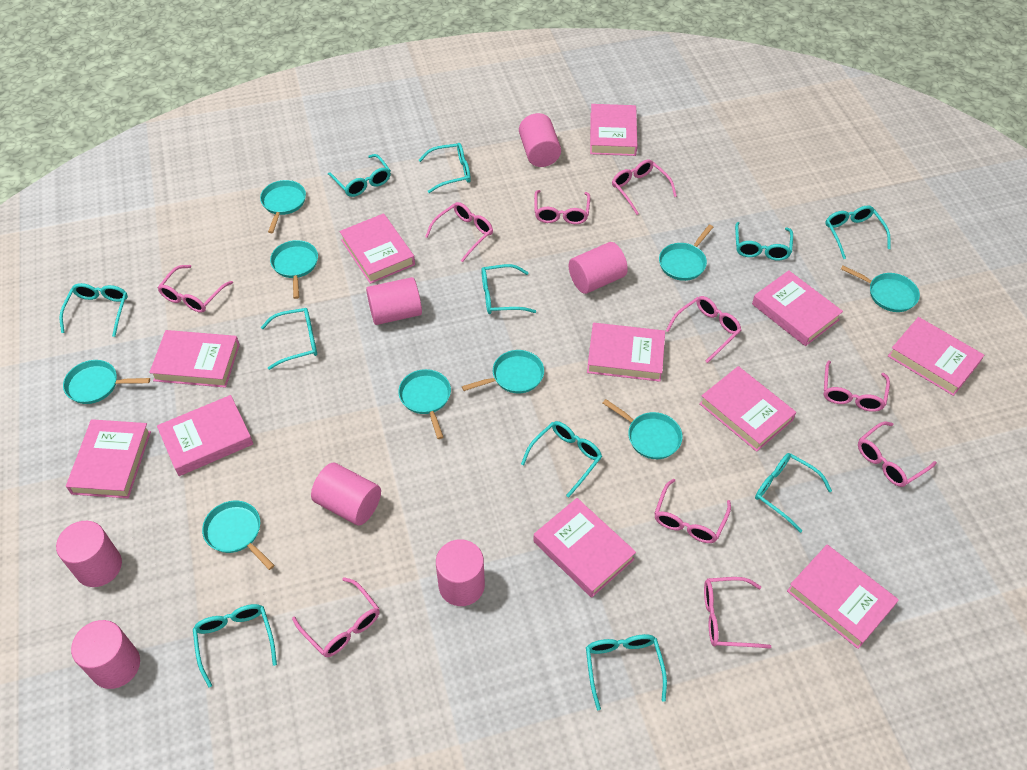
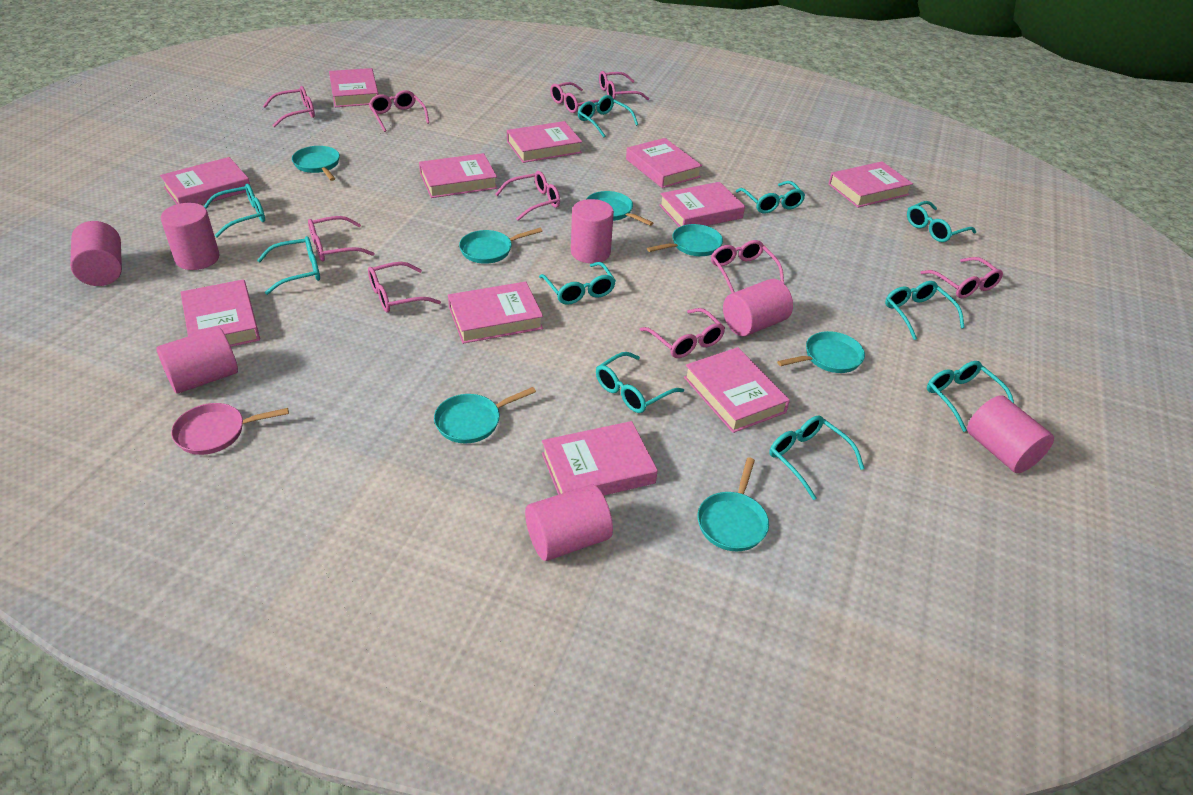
pink pan: 0 -> 1
turquoise glasses: 11 -> 10
turquoise pan: 9 -> 7

